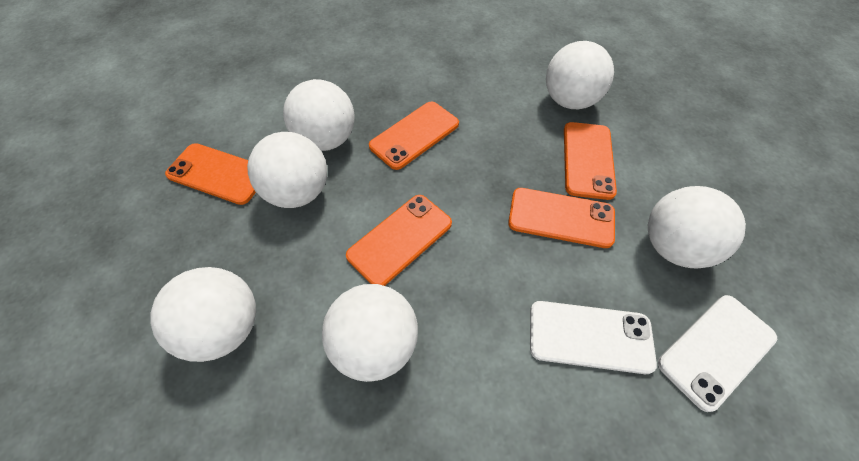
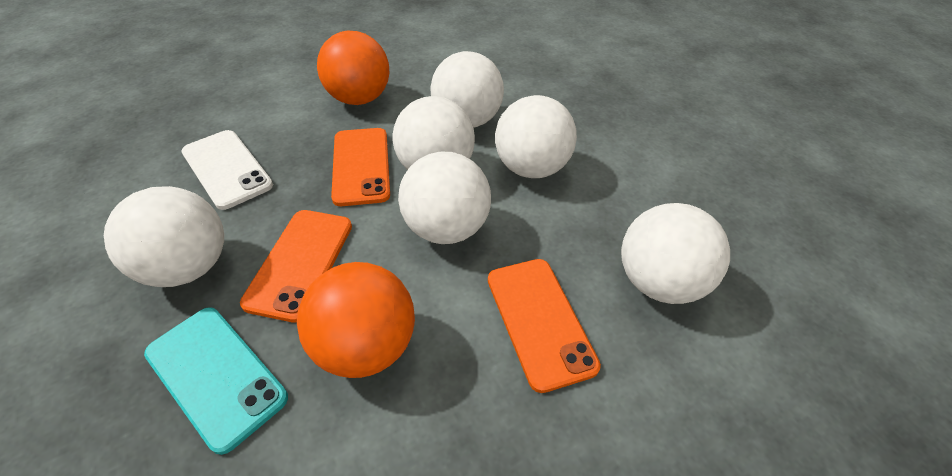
orange ball: 0 -> 2
orange phone: 5 -> 3
turquoise phone: 0 -> 1
white phone: 2 -> 1

